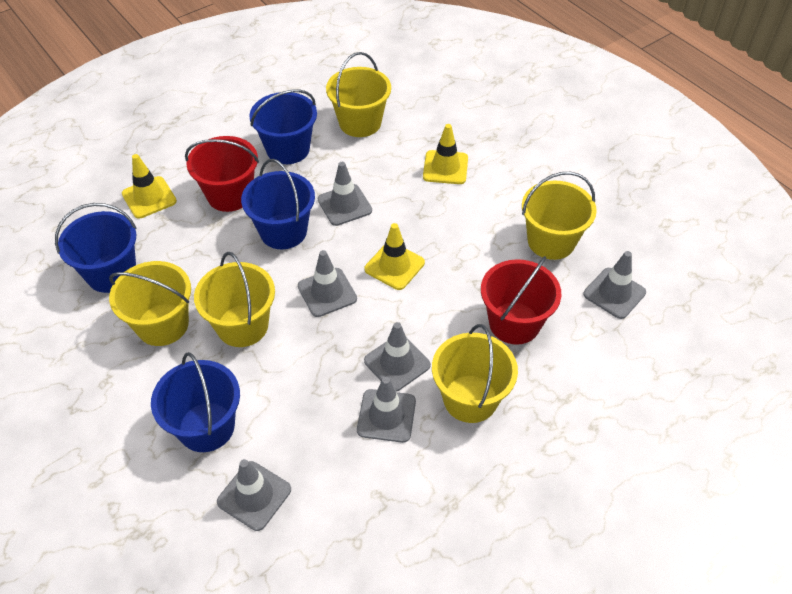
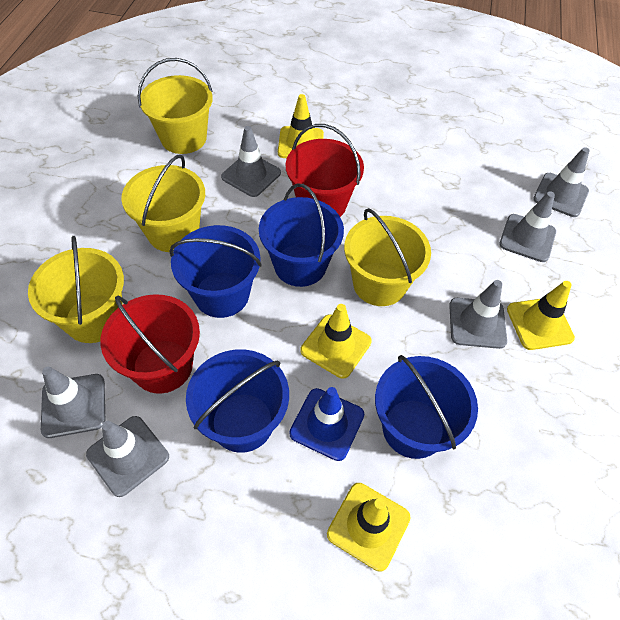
blue traffic cone: 0 -> 1
yellow bucket: 5 -> 4
yellow traffic cone: 3 -> 4

